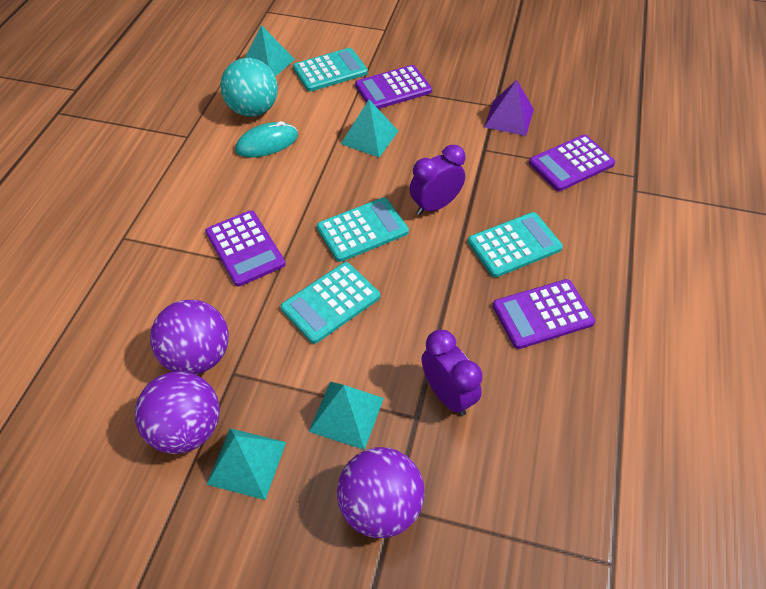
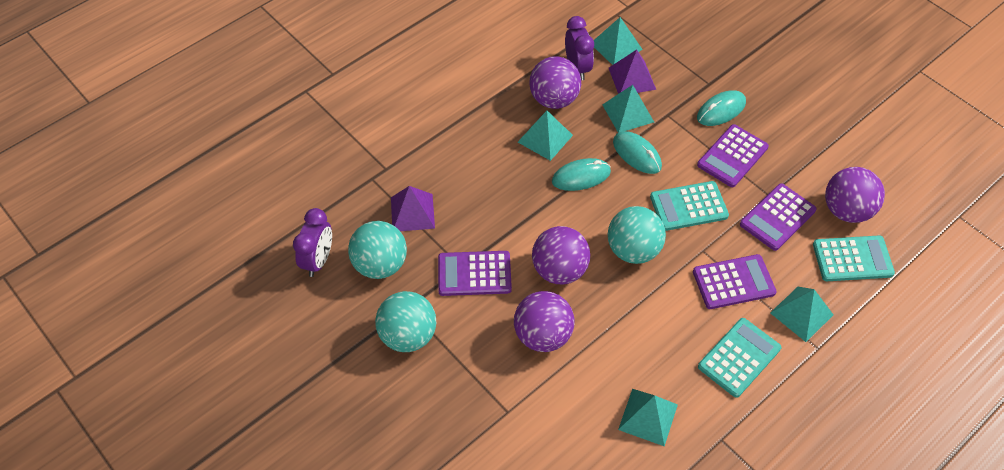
purple ball: 3 -> 4
purple pyramid: 1 -> 2
turquoise ball: 1 -> 3
turquoise calculator: 4 -> 3
turquoise mouse: 1 -> 3
turquoise pyramid: 4 -> 5

